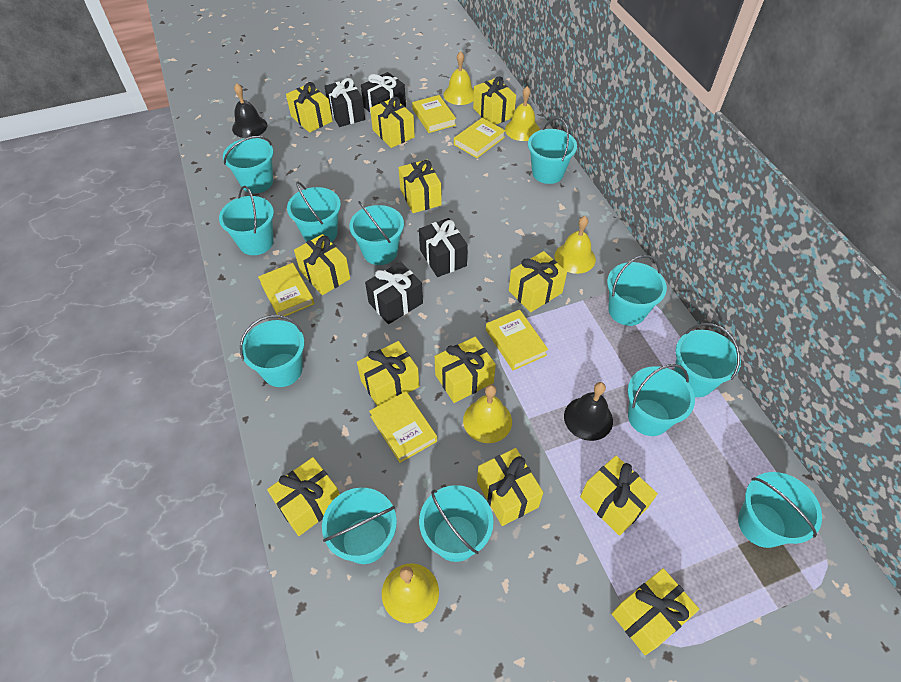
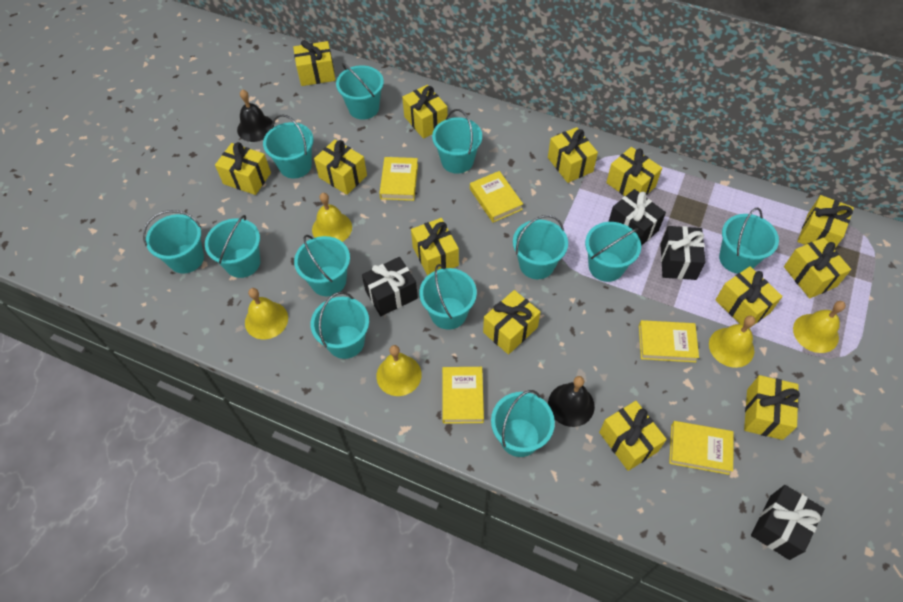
yellow gift: 12 -> 13

